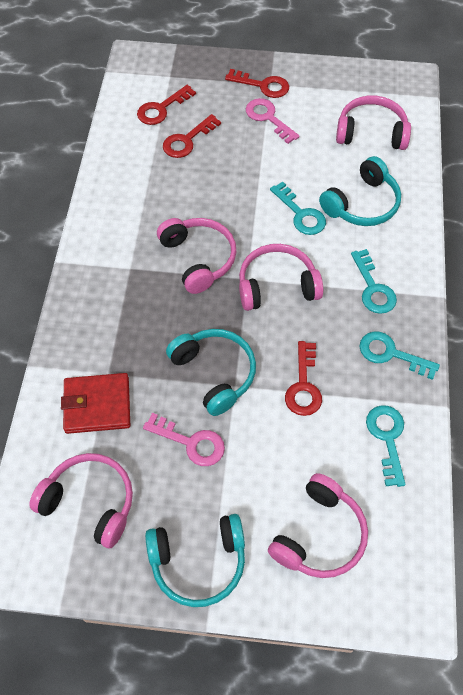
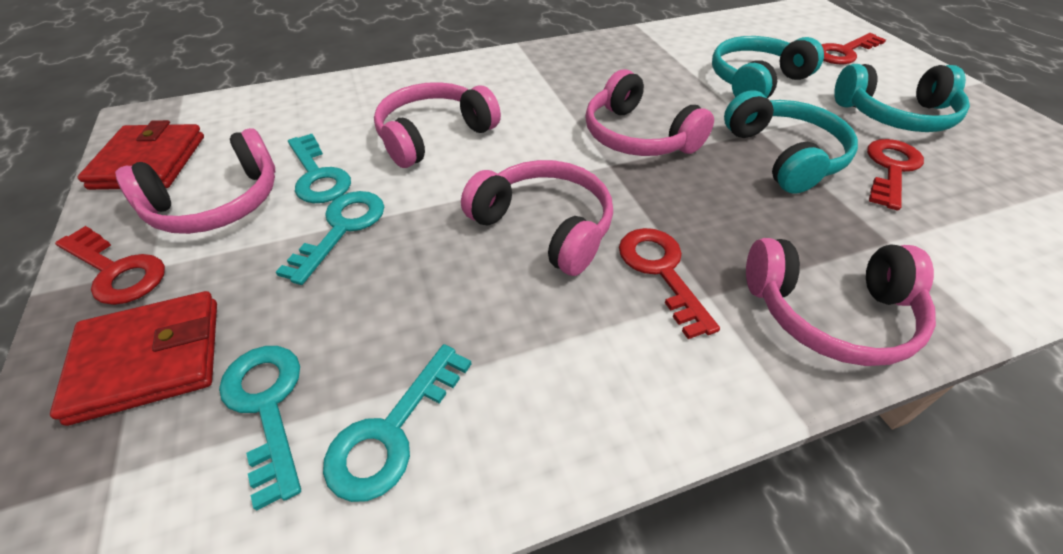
pink key: 2 -> 0
red wallet: 1 -> 2

